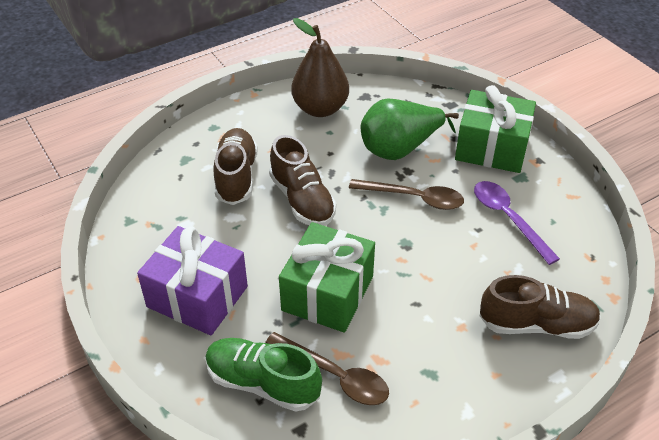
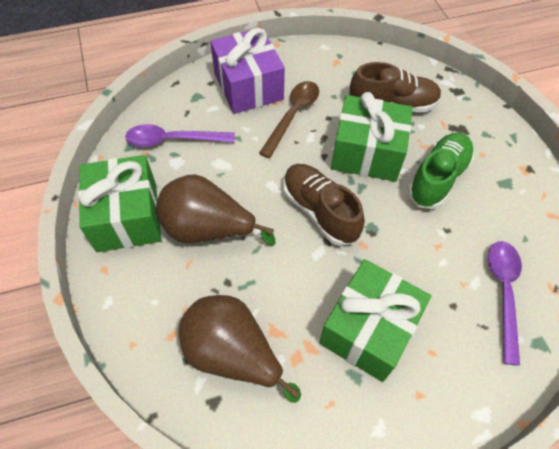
brown pear: 1 -> 2
brown shoe: 3 -> 2
brown spoon: 2 -> 1
green gift: 2 -> 3
green pear: 1 -> 0
purple spoon: 1 -> 2

